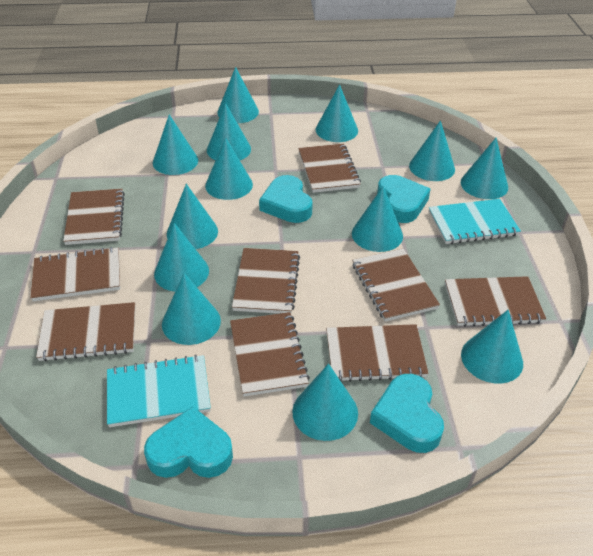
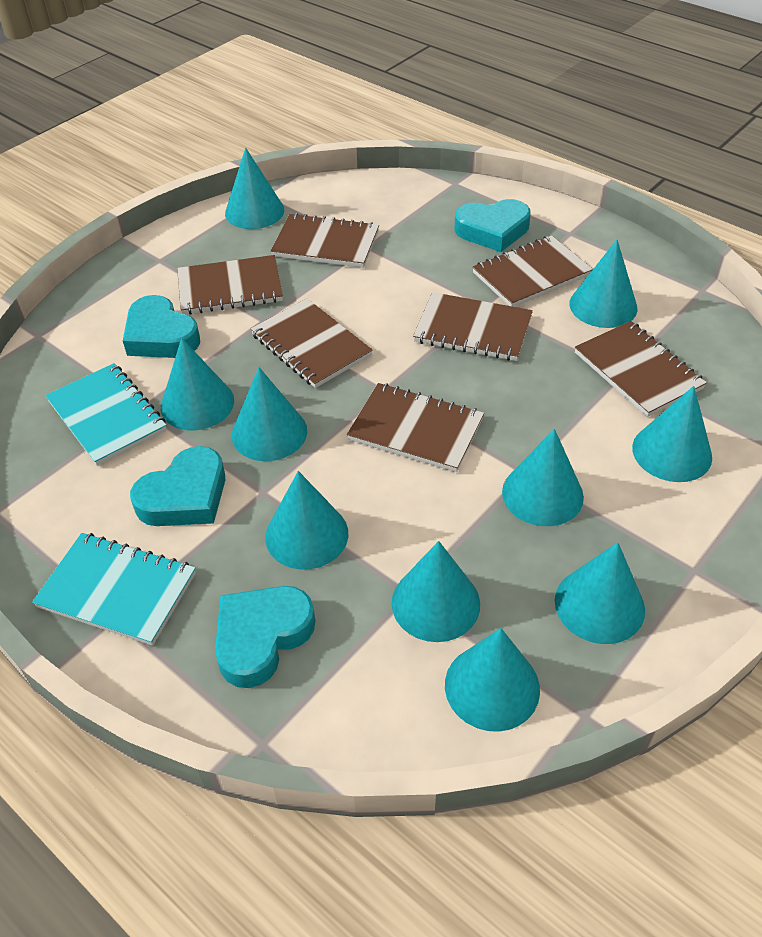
brown notebook: 9 -> 7
turquoise cone: 13 -> 10

